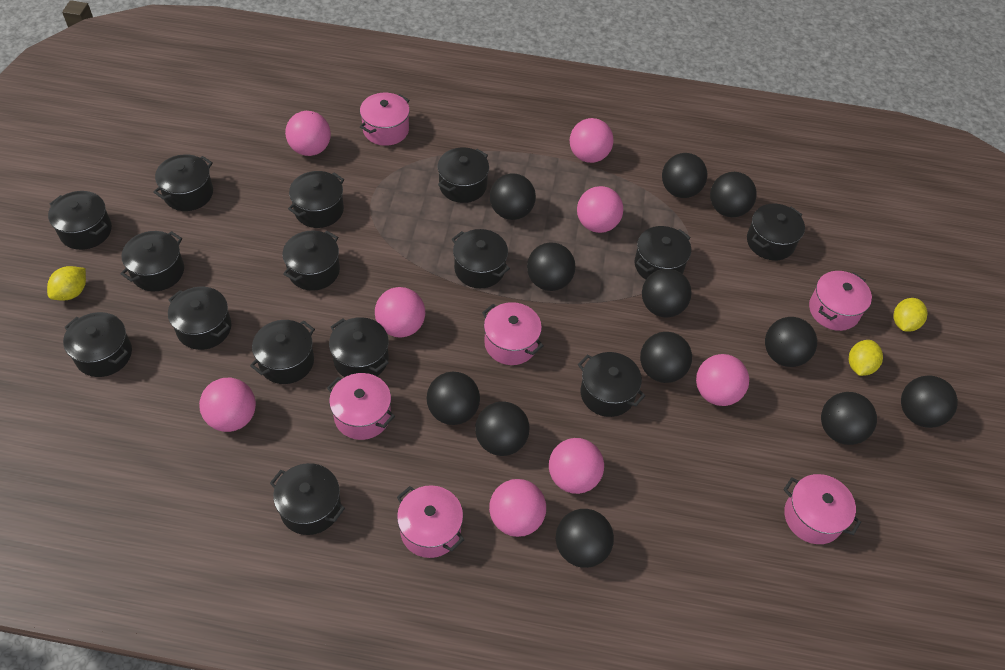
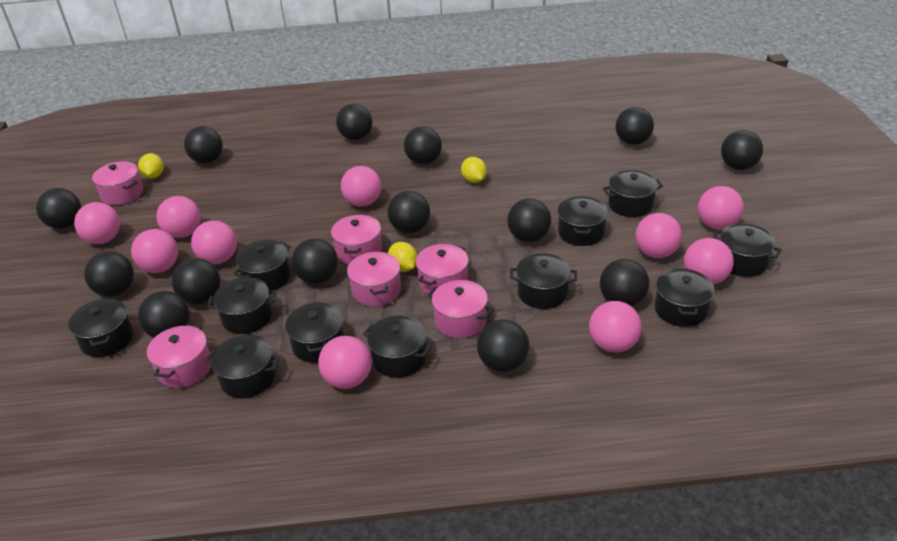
black ball: 12 -> 14
black pot: 15 -> 11
pink ball: 8 -> 10

